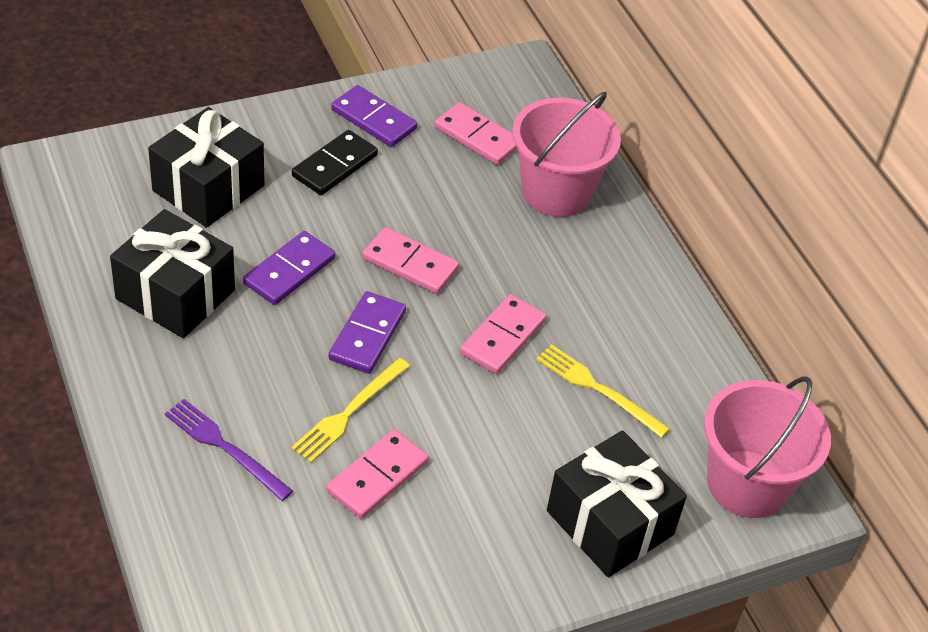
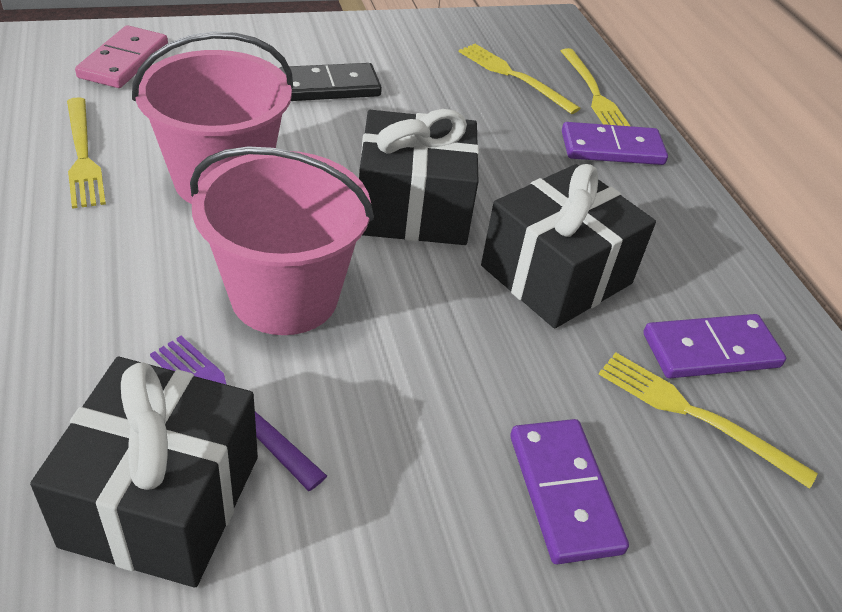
pink domino: 4 -> 1
yellow fork: 2 -> 4

